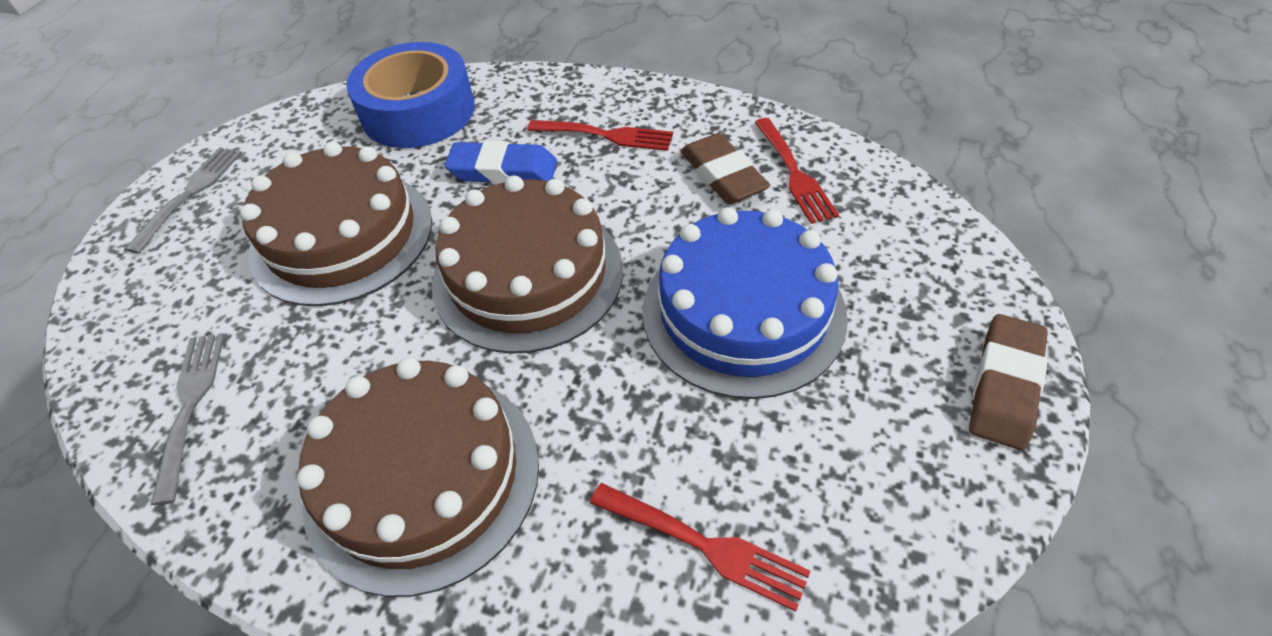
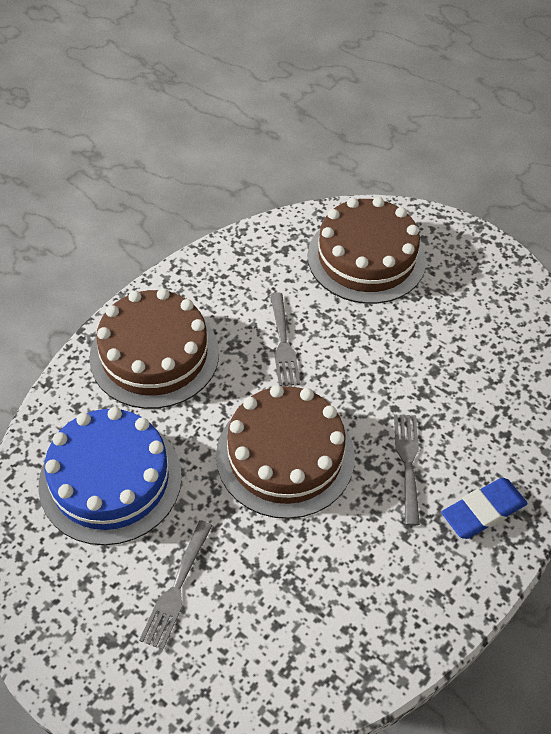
blue tape: 1 -> 0
brown eraser: 2 -> 0
grey fork: 2 -> 3
red fork: 3 -> 0

